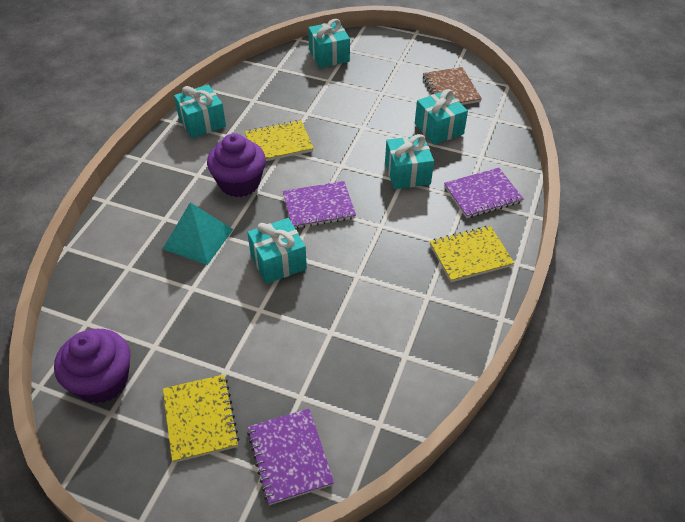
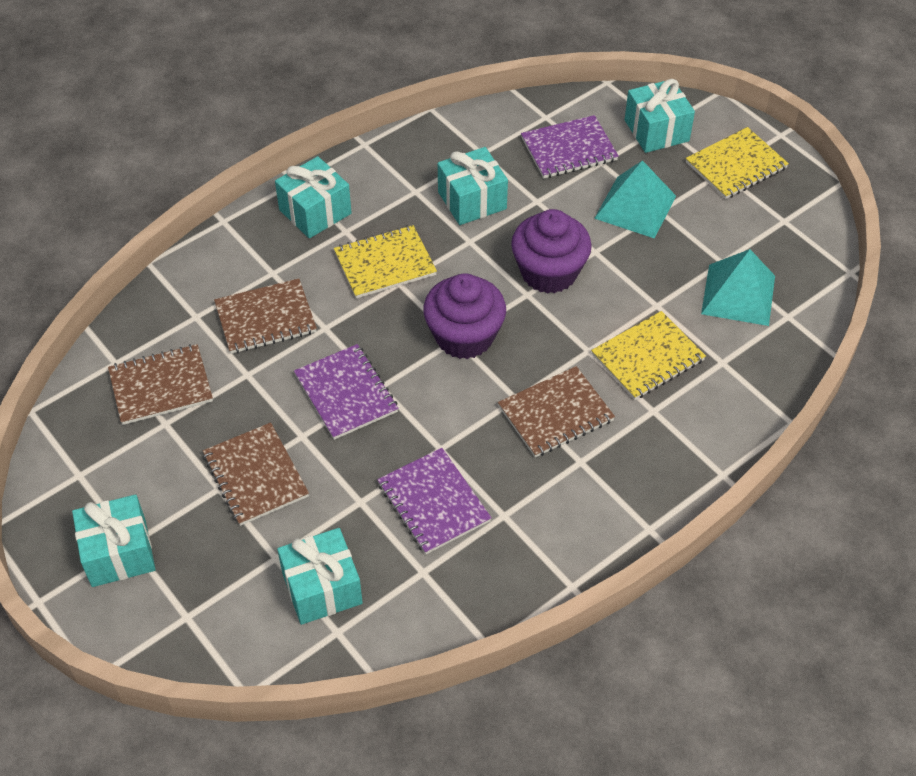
brown notebook: 1 -> 4
turquoise pyramid: 1 -> 2

